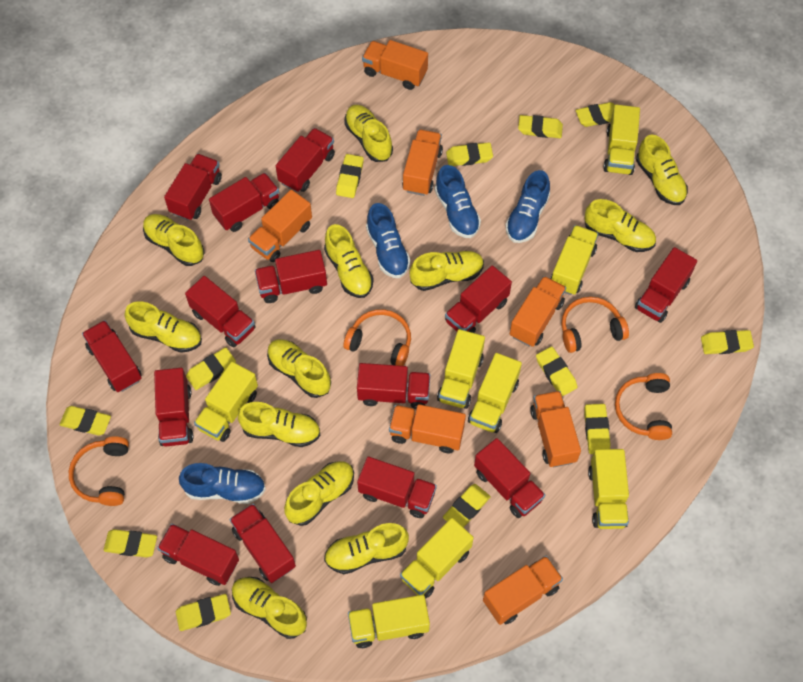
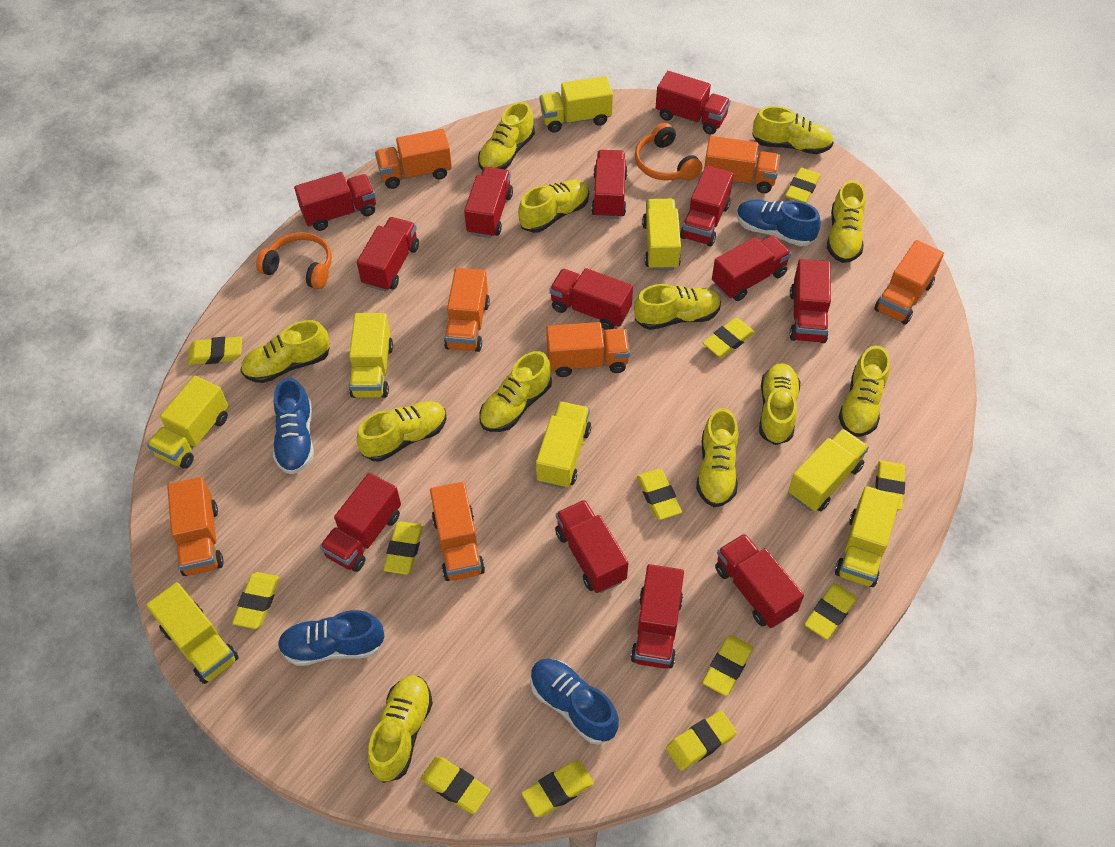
orange headphones: 4 -> 2
red truck: 14 -> 13

